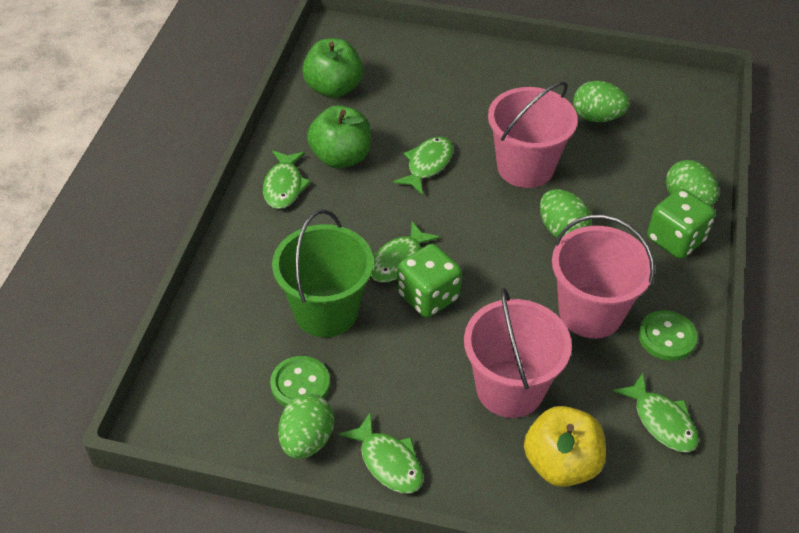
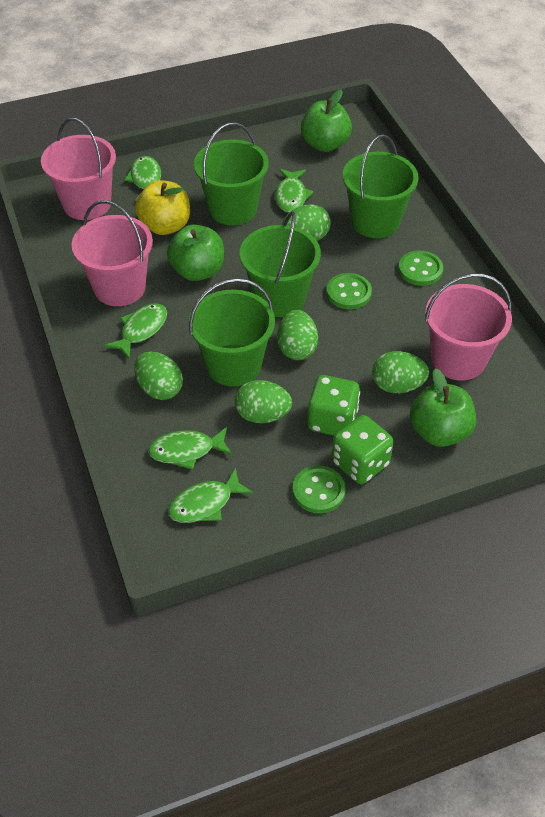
green apple: 2 -> 3
green bucket: 1 -> 4
green button: 2 -> 3
green egg: 4 -> 5

